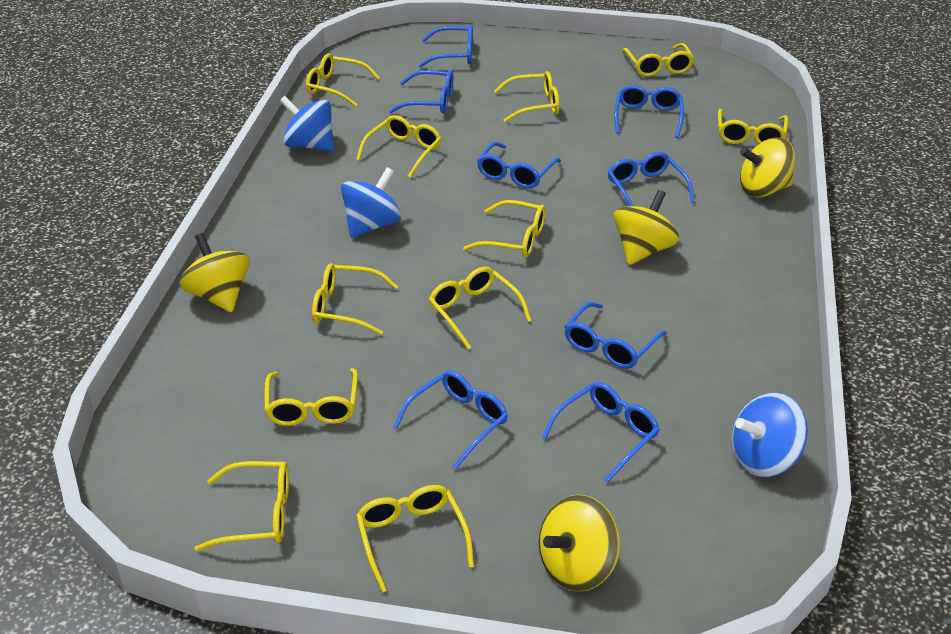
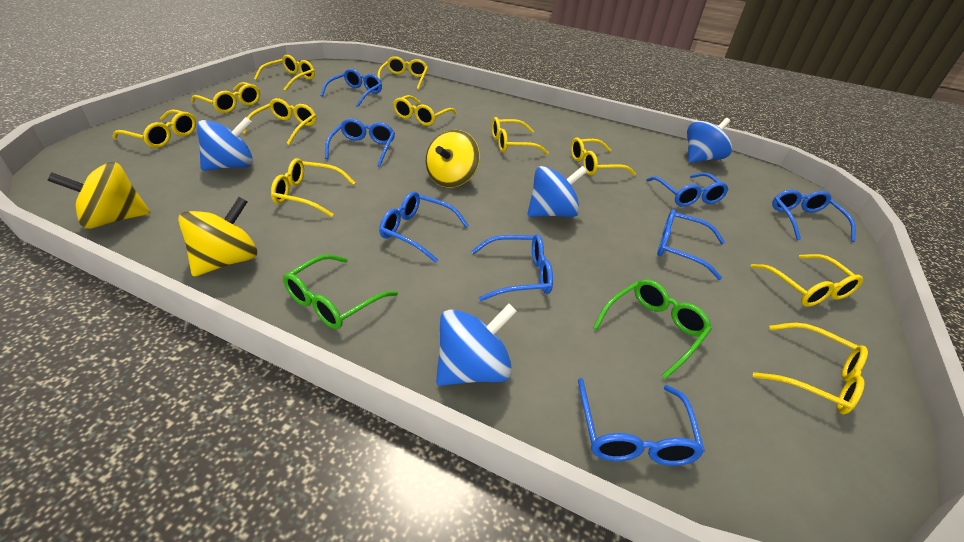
blue spinning top: 3 -> 4
green glasses: 0 -> 2
yellow spinning top: 4 -> 3

